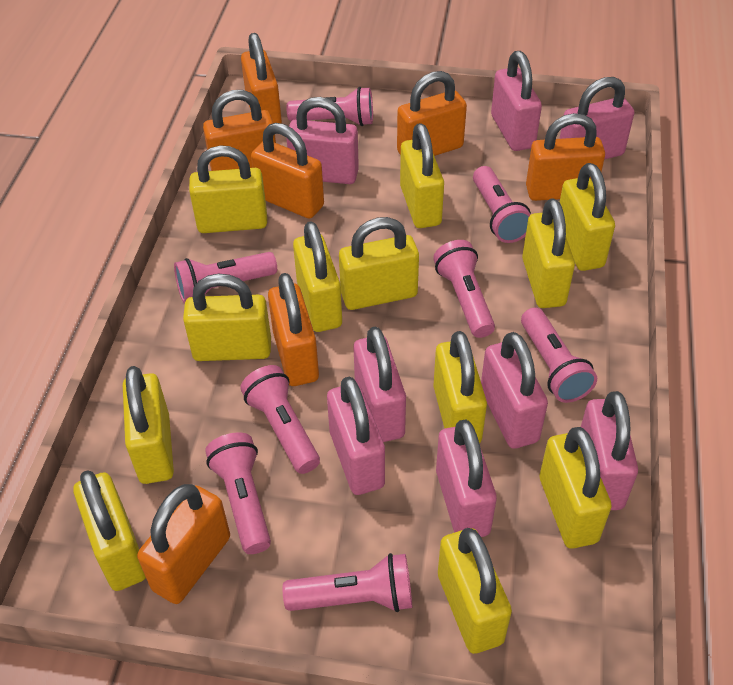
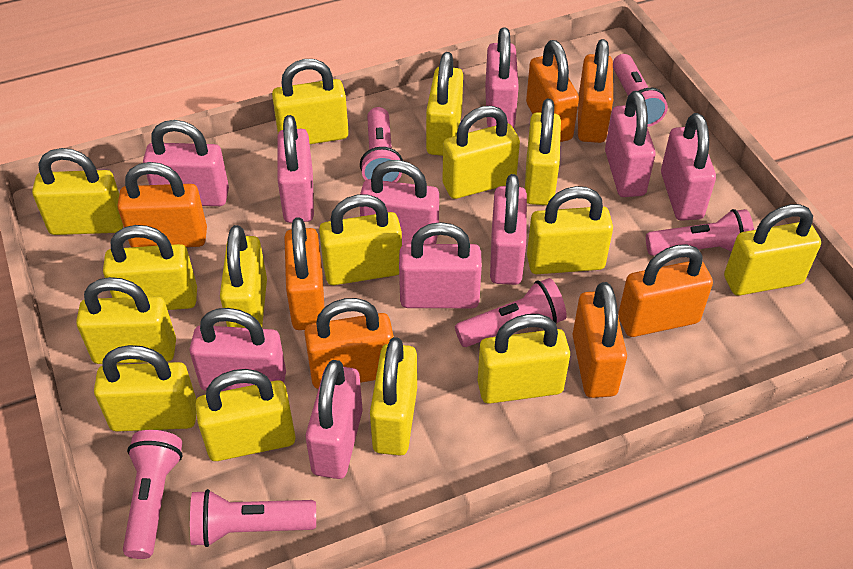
pink flashlight: 8 -> 6
pink padlock: 8 -> 10
yellow padlock: 12 -> 15

